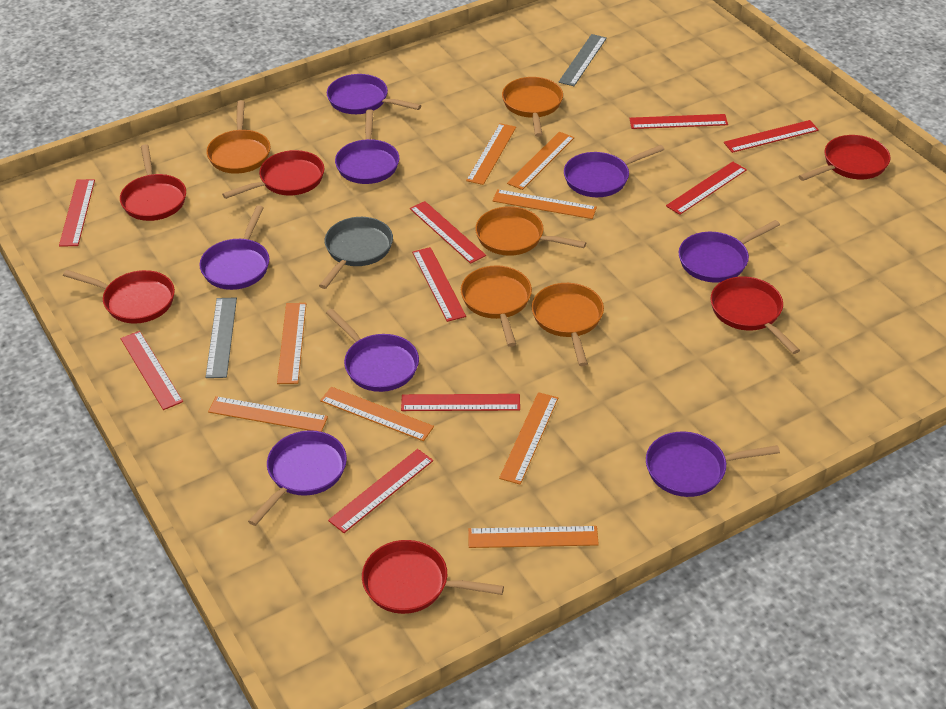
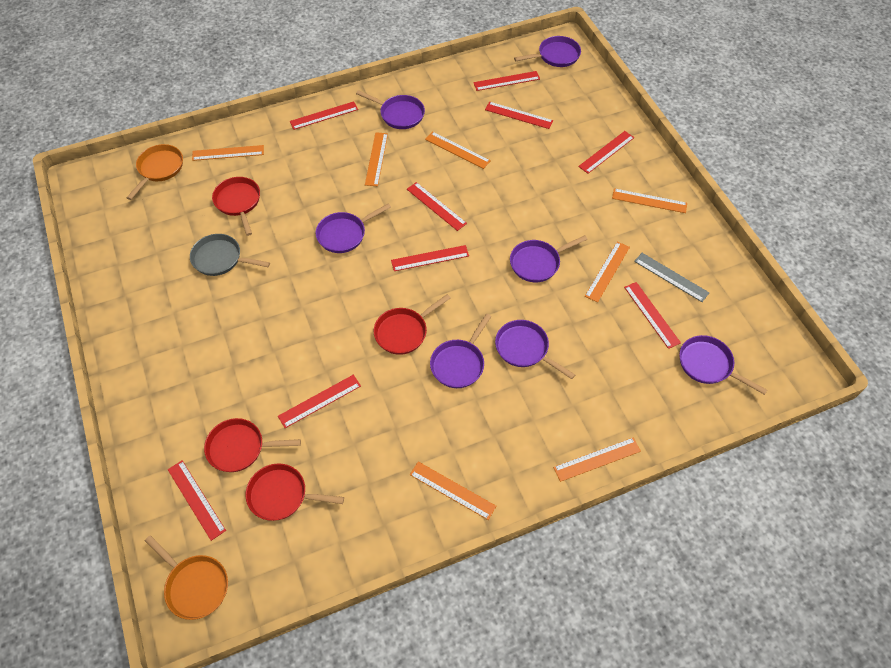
grey ruler: 2 -> 1
orange pan: 5 -> 2
orange ruler: 8 -> 7
purple pan: 8 -> 7
red pan: 6 -> 4

